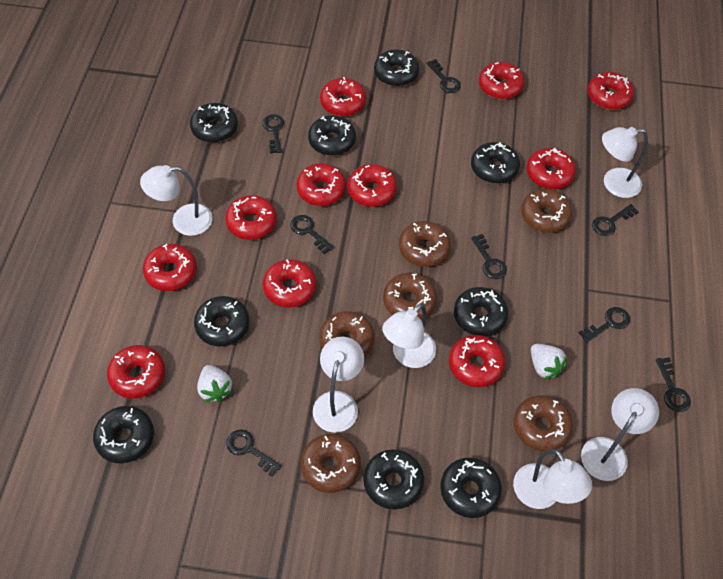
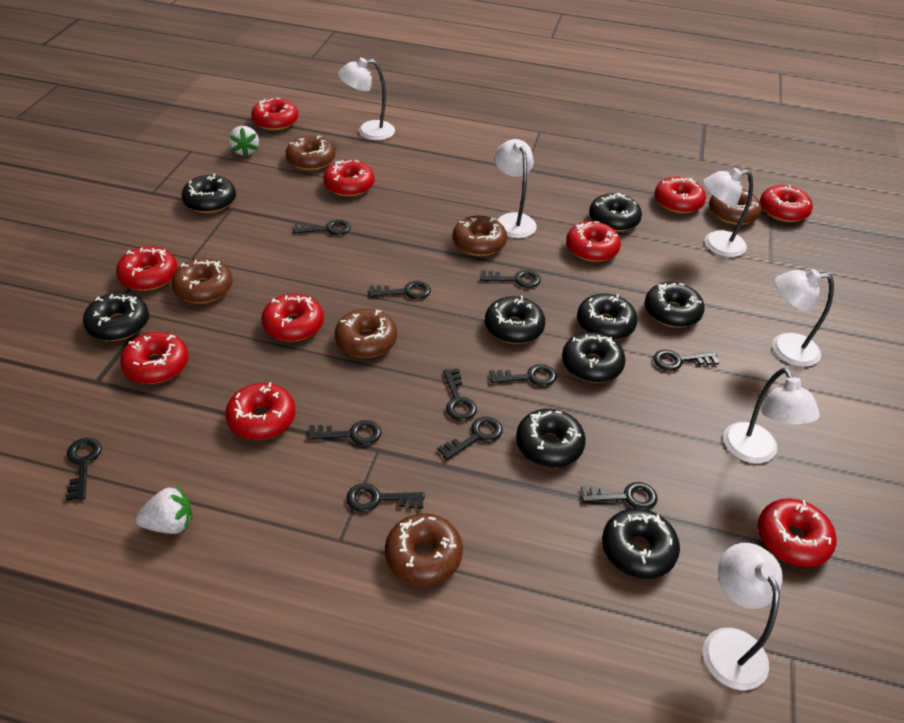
black key: 8 -> 11
red donut: 11 -> 10

